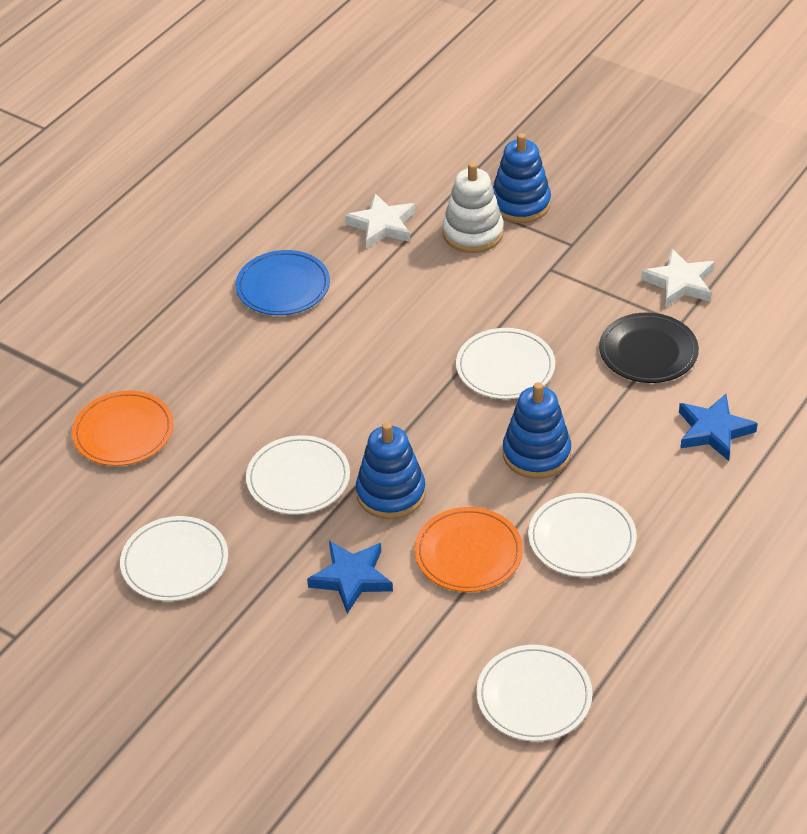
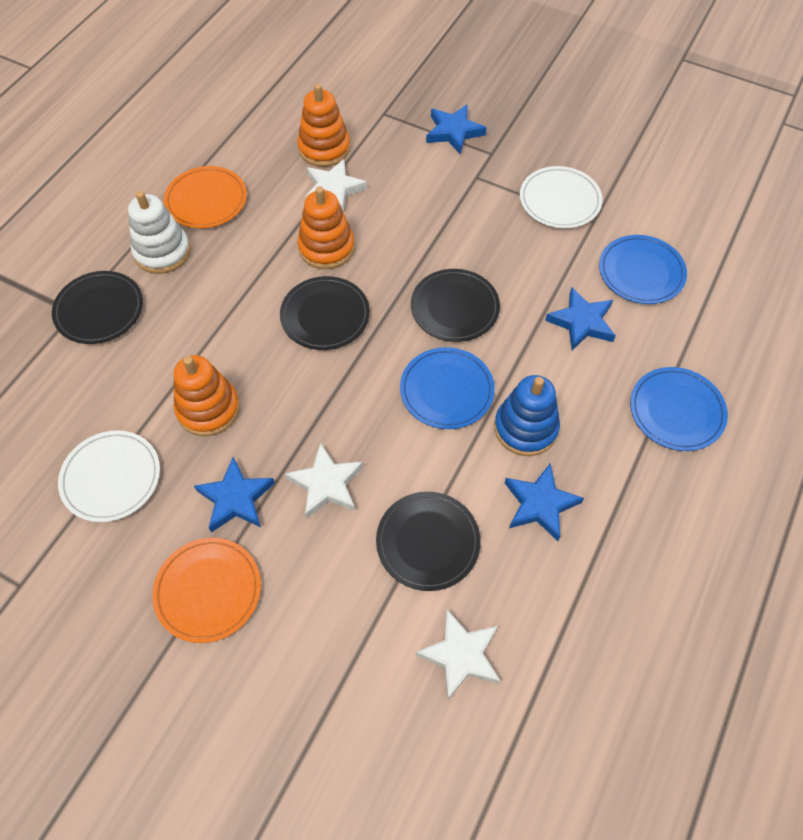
black plate: 1 -> 4
blue plate: 1 -> 3
blue stacking toy: 3 -> 1
blue star: 2 -> 4
orange stacking toy: 0 -> 3
white plate: 5 -> 2
white star: 2 -> 3

